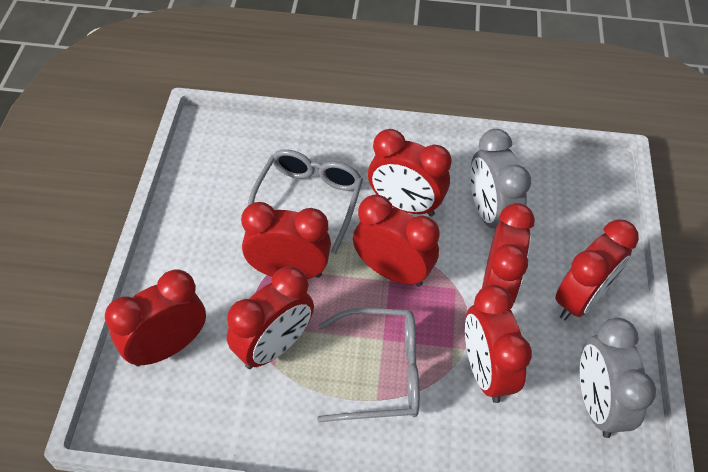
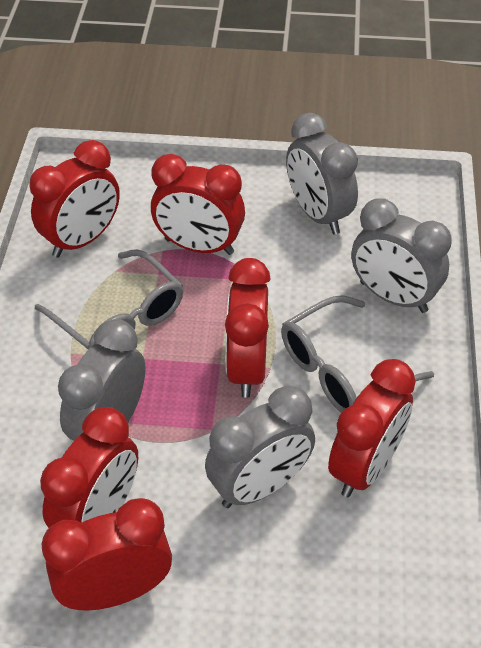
grey clock: 2 -> 4
red clock: 8 -> 6

